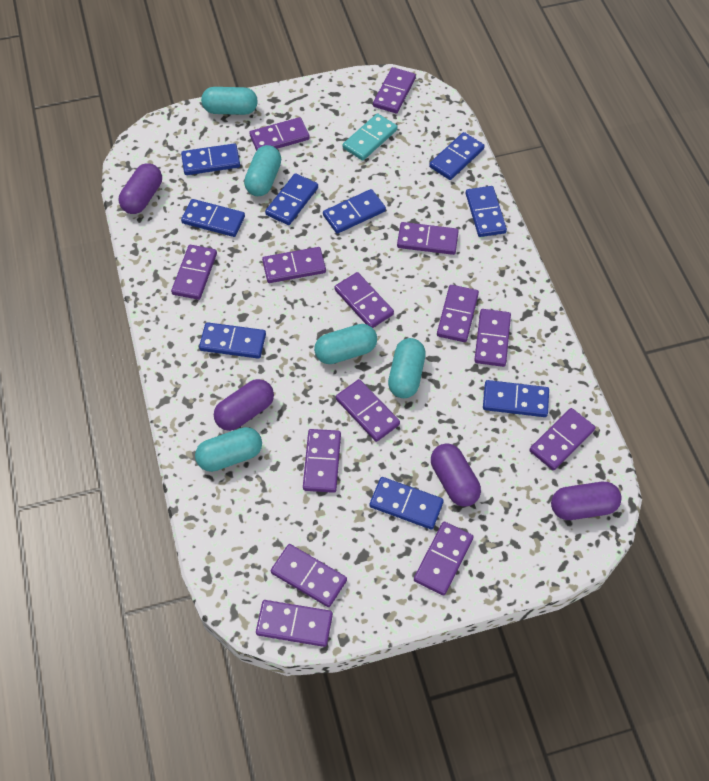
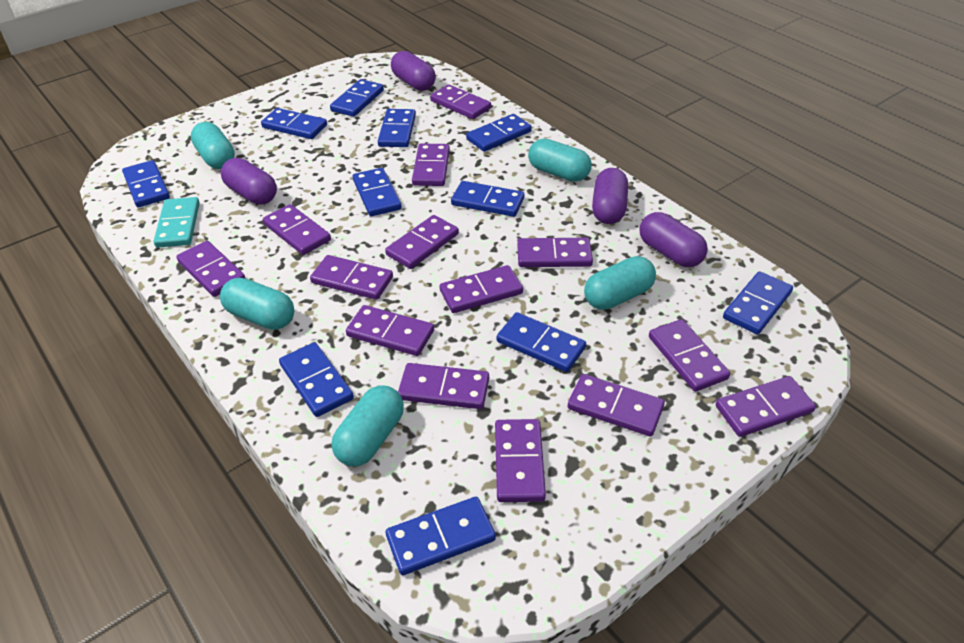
blue domino: 9 -> 11

